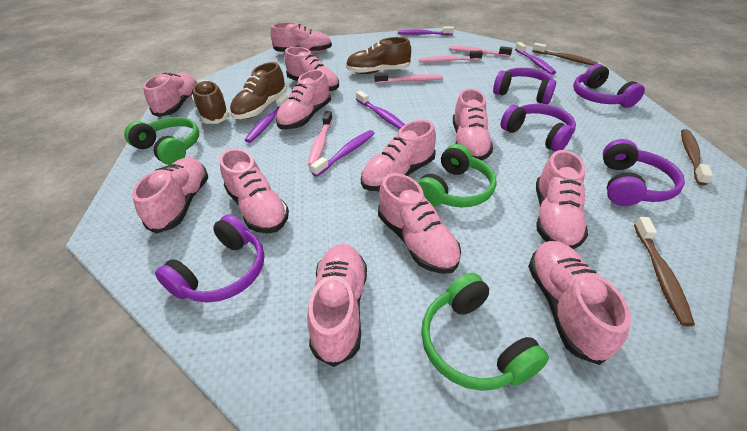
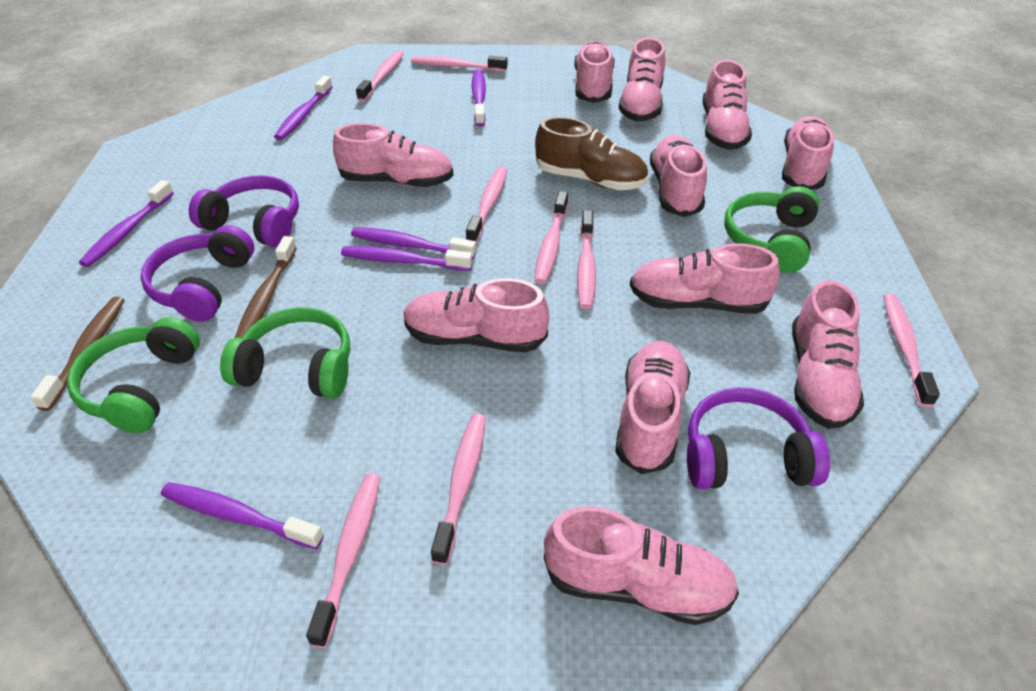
brown shoe: 3 -> 1
brown toothbrush: 3 -> 2
pink shoe: 12 -> 11
pink toothbrush: 4 -> 8
purple headphones: 5 -> 3
purple toothbrush: 5 -> 6

